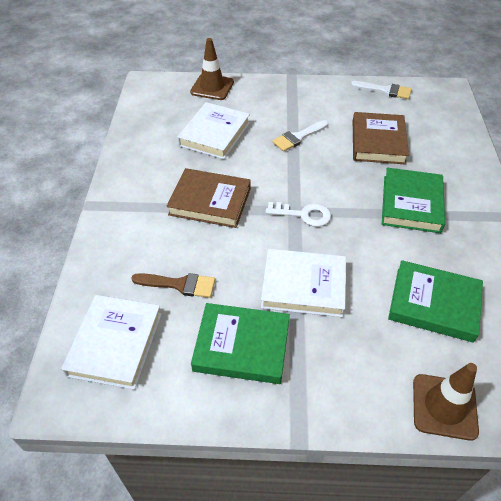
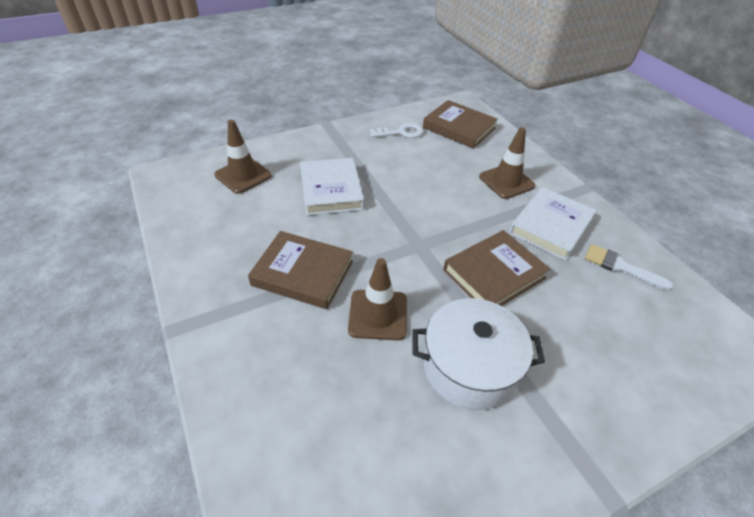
brown book: 2 -> 3
brown brush: 1 -> 0
brown traffic cone: 2 -> 3
green book: 3 -> 0
white book: 3 -> 2
white brush: 2 -> 1
white pot: 0 -> 1

